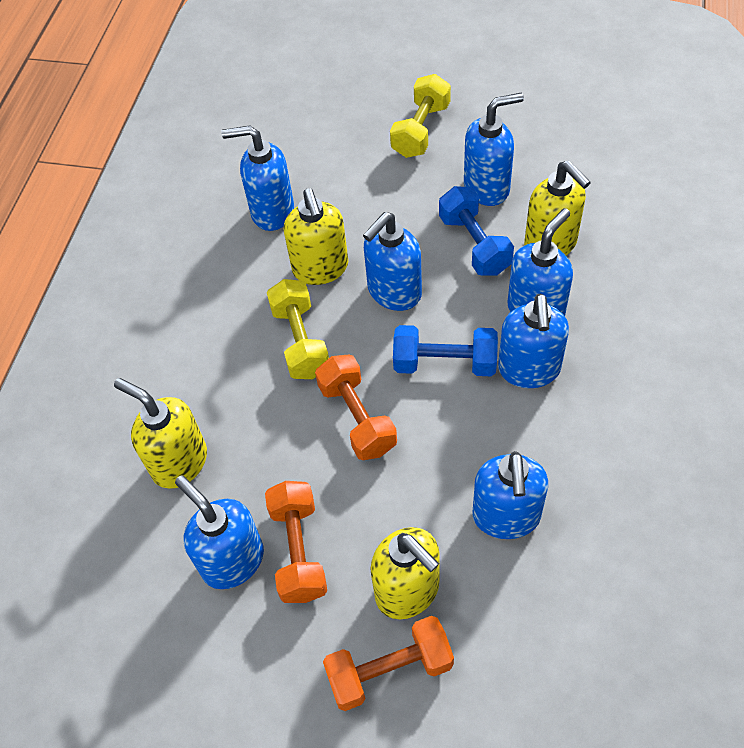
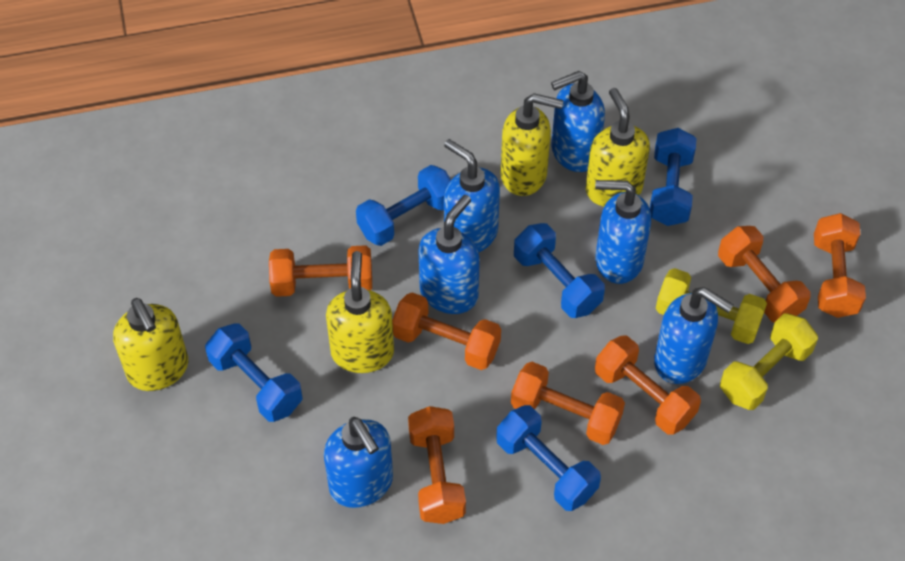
blue dumbbell: 2 -> 5
blue soap dispenser: 7 -> 6
orange dumbbell: 3 -> 7

